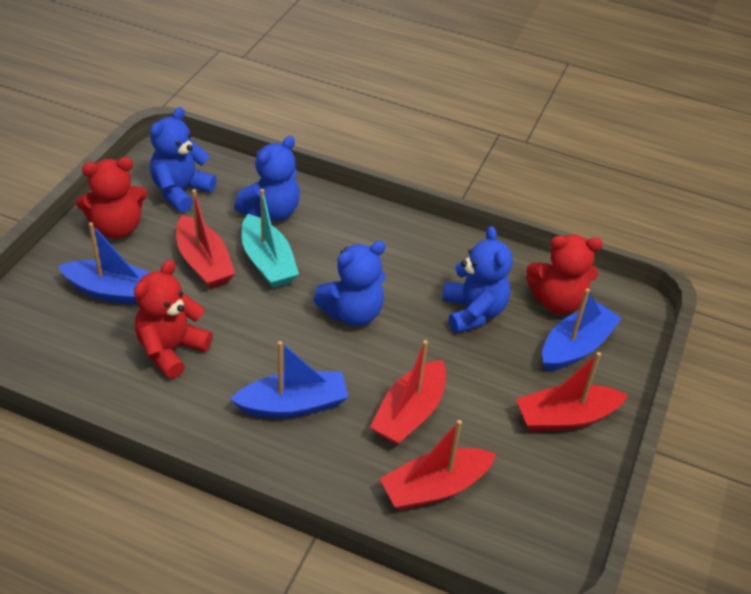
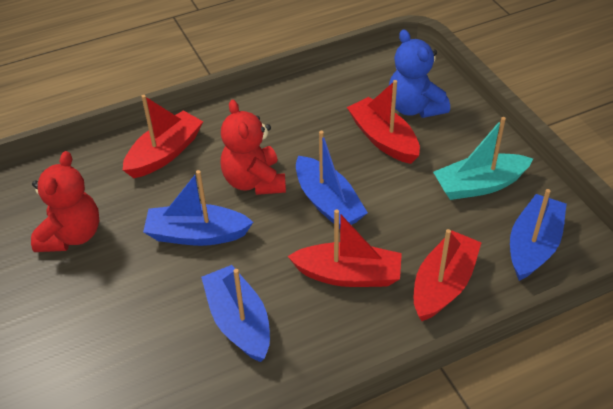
blue boat: 3 -> 4
blue teddy bear: 4 -> 1
red teddy bear: 3 -> 2

